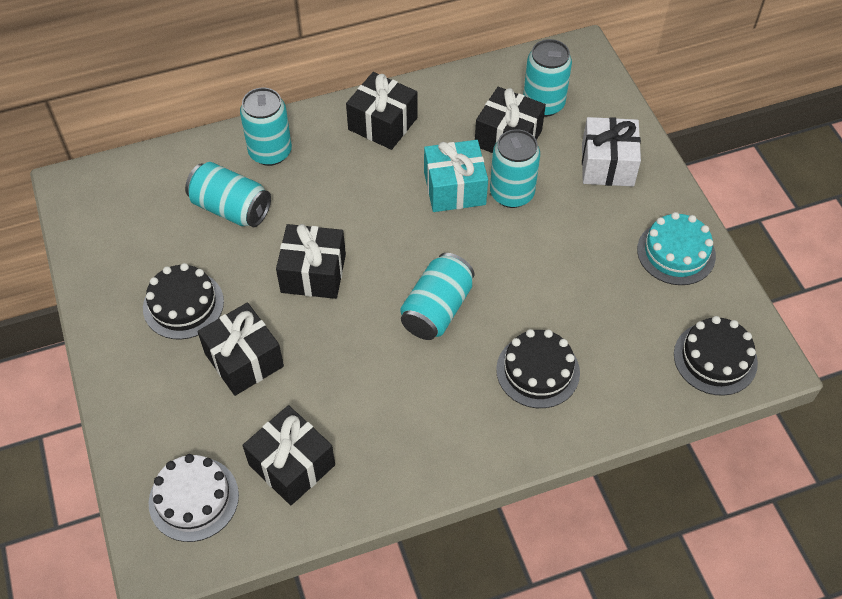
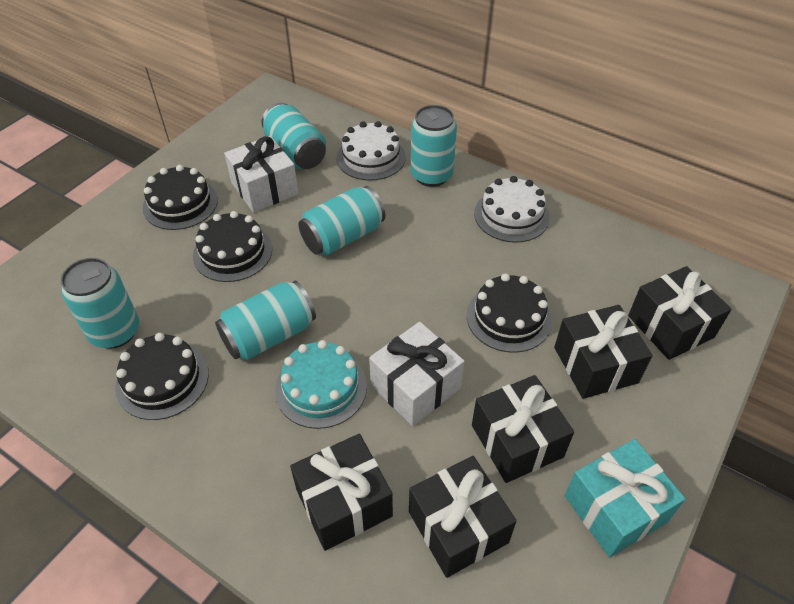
black cake: 3 -> 4
white cake: 1 -> 2
white gift: 1 -> 2

